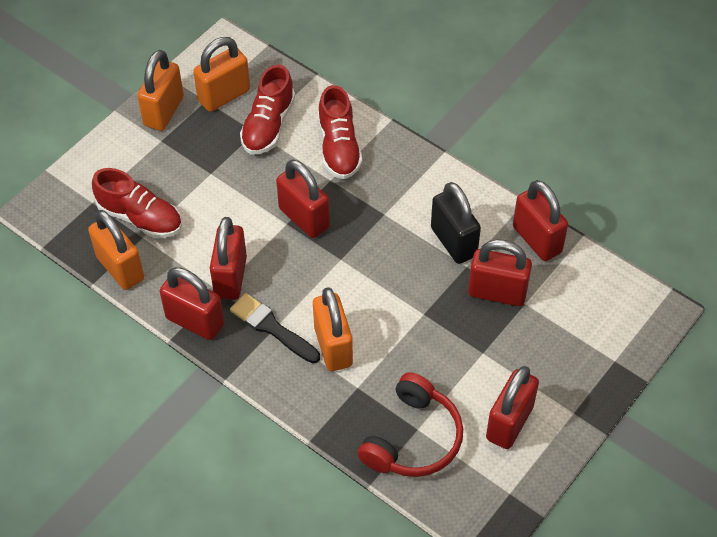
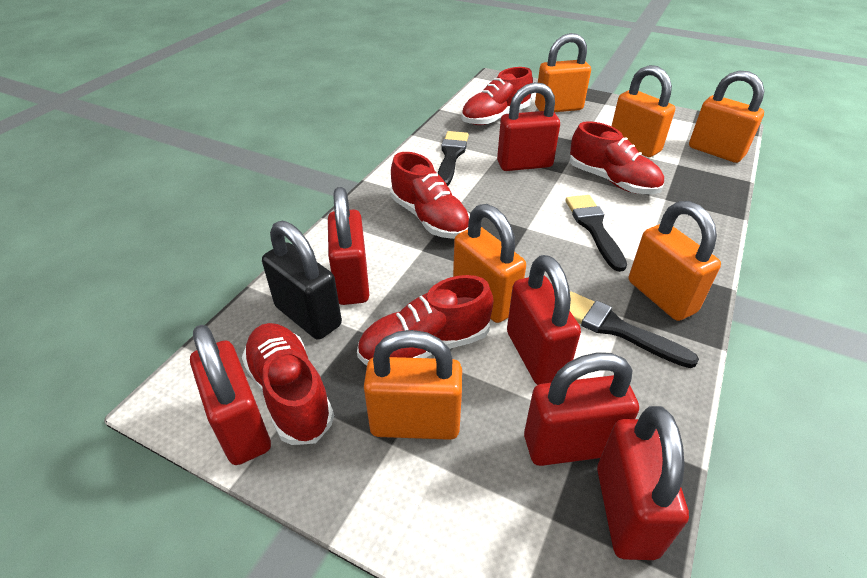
black brush: 1 -> 3
orange padlock: 4 -> 6
red headphones: 1 -> 0
red shoe: 3 -> 5

